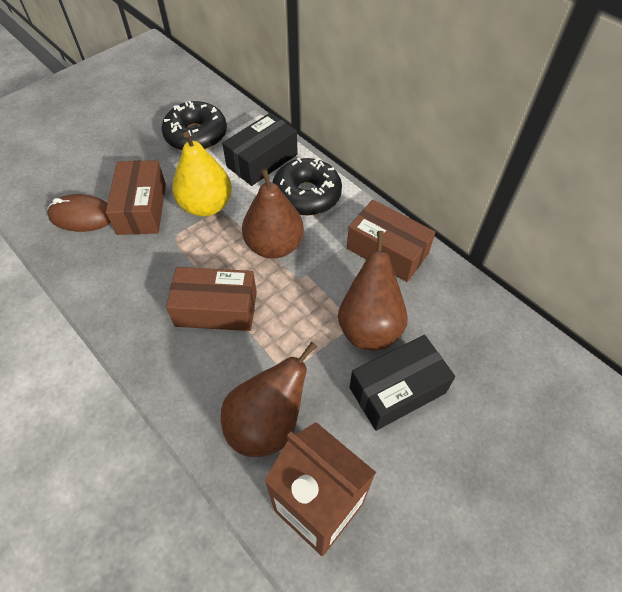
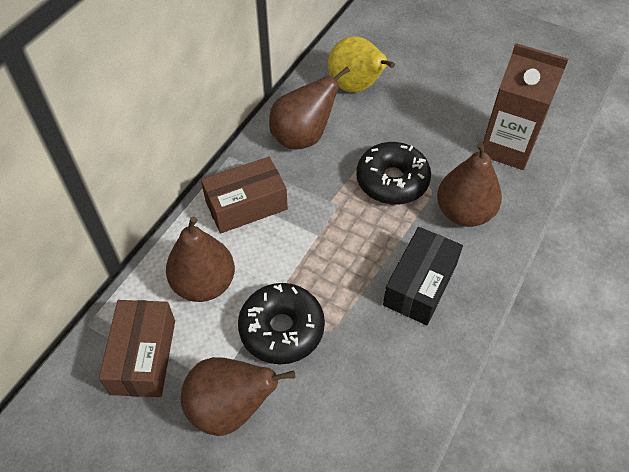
black box: 2 -> 1
brown box: 3 -> 2
brown mouse: 1 -> 0
brown pear: 3 -> 4

